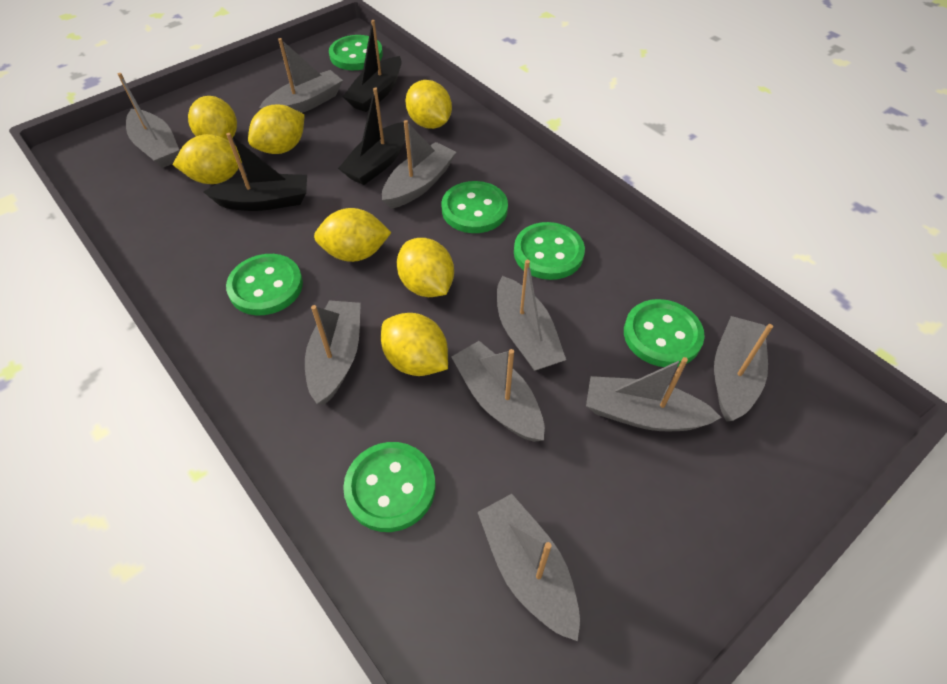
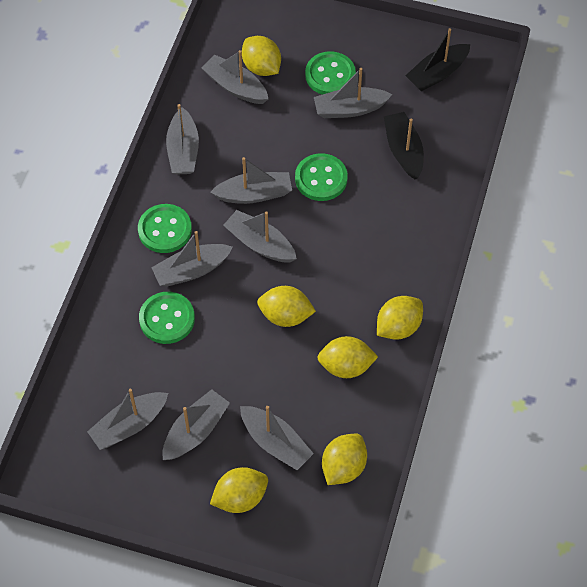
black boat: 3 -> 2
green button: 6 -> 4
yellow lemon: 7 -> 6

